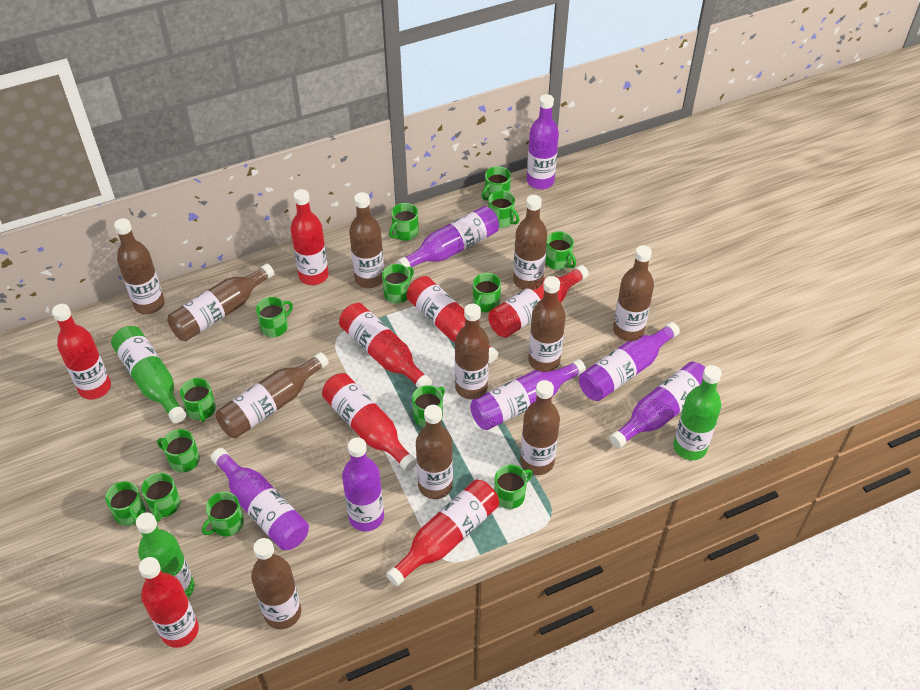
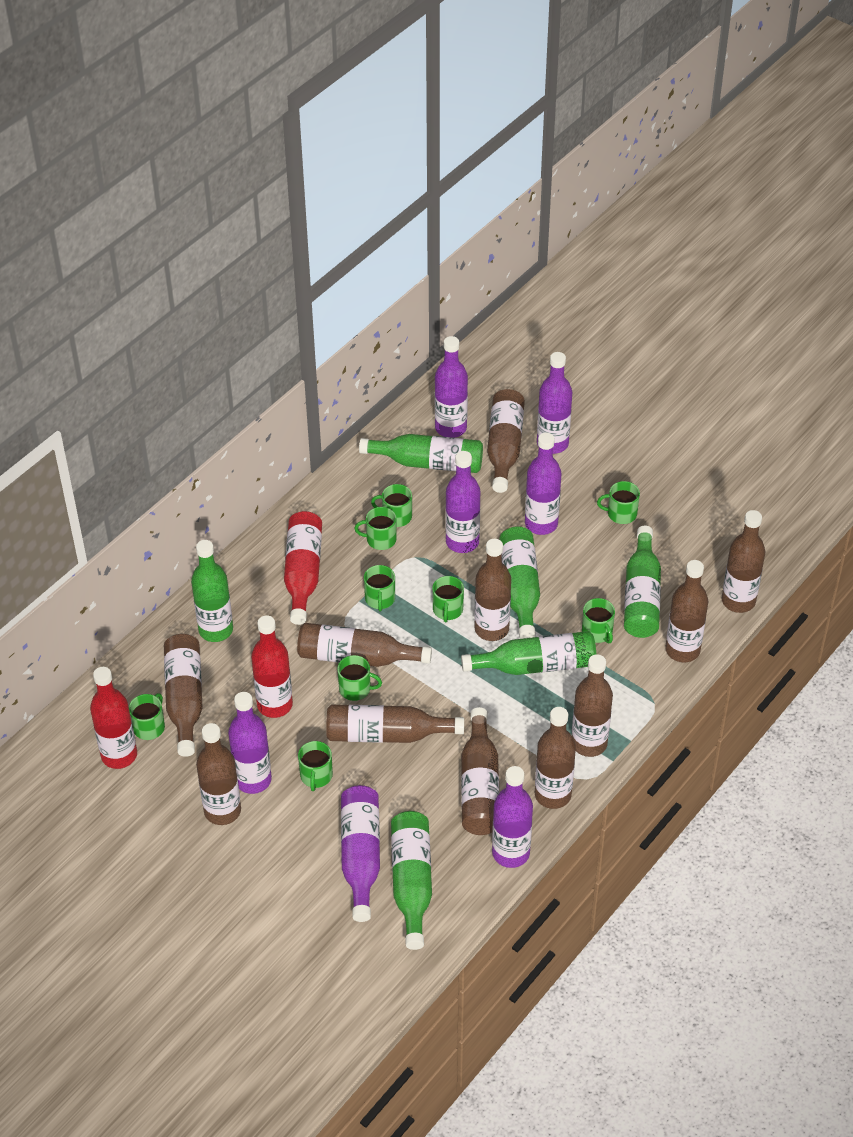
green bottle: 3 -> 6
green mug: 14 -> 9
red bottle: 8 -> 3

